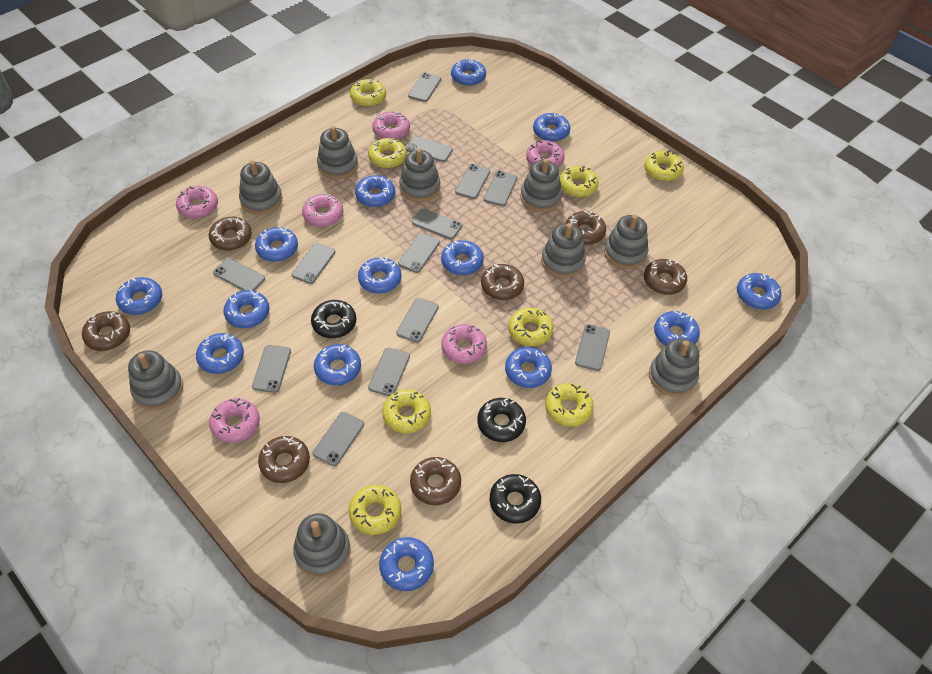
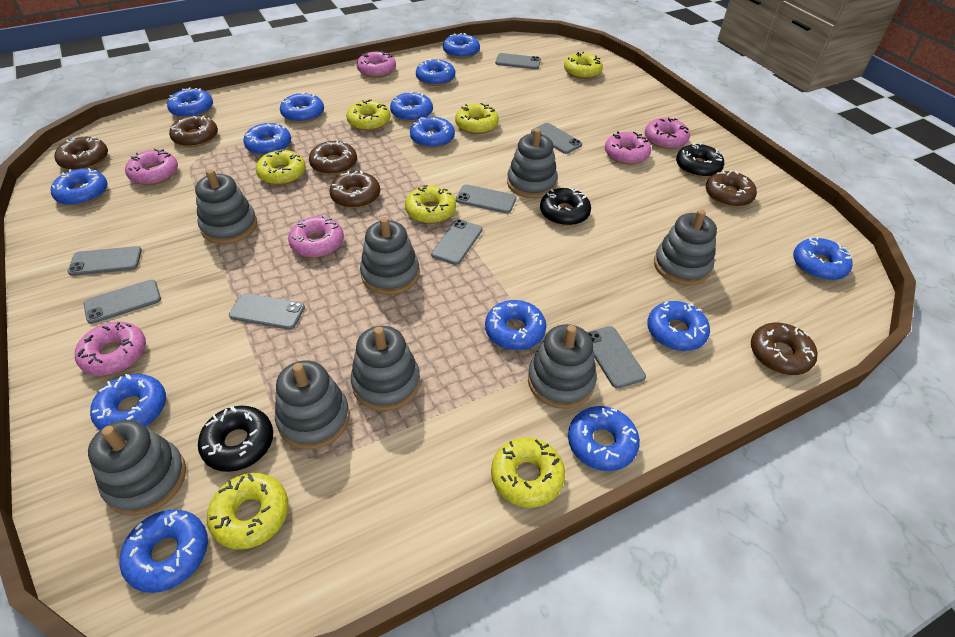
brown donut: 7 -> 6
grey phone: 13 -> 8
grey stacking toy: 9 -> 8
yellow donut: 8 -> 7

